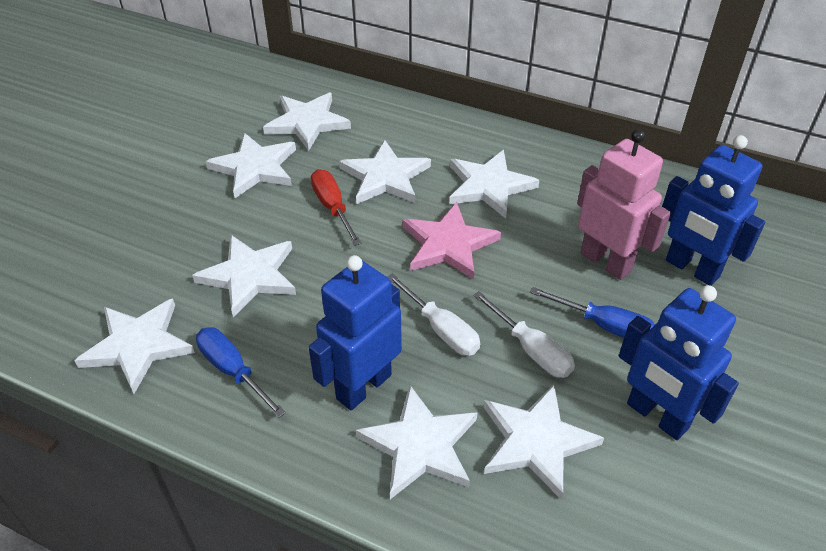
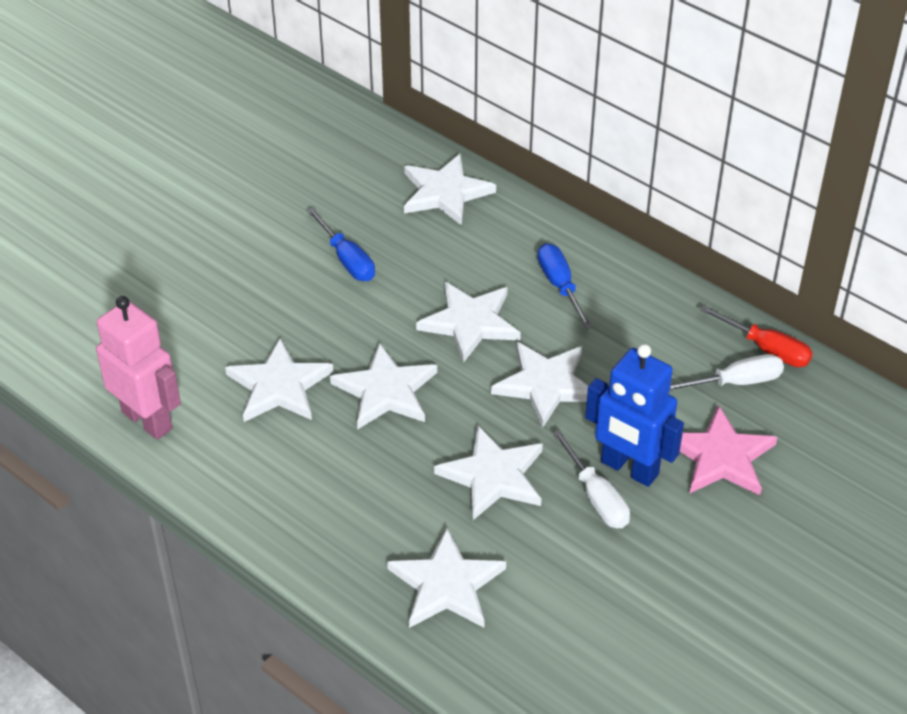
blue robot: 3 -> 1
white star: 8 -> 7

